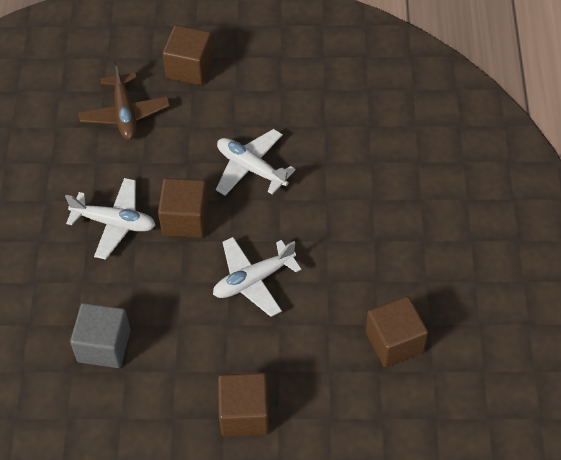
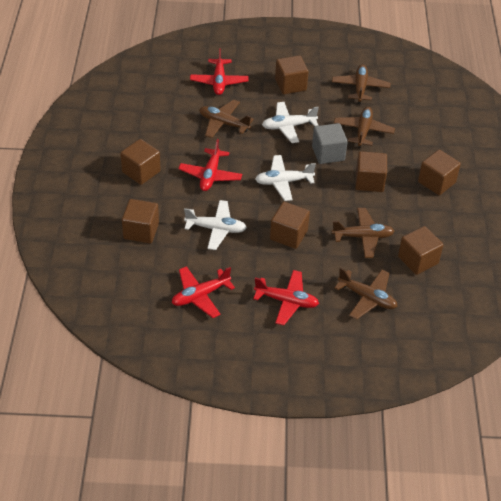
brown cube: 4 -> 7
brown plane: 1 -> 5
red plane: 0 -> 4

